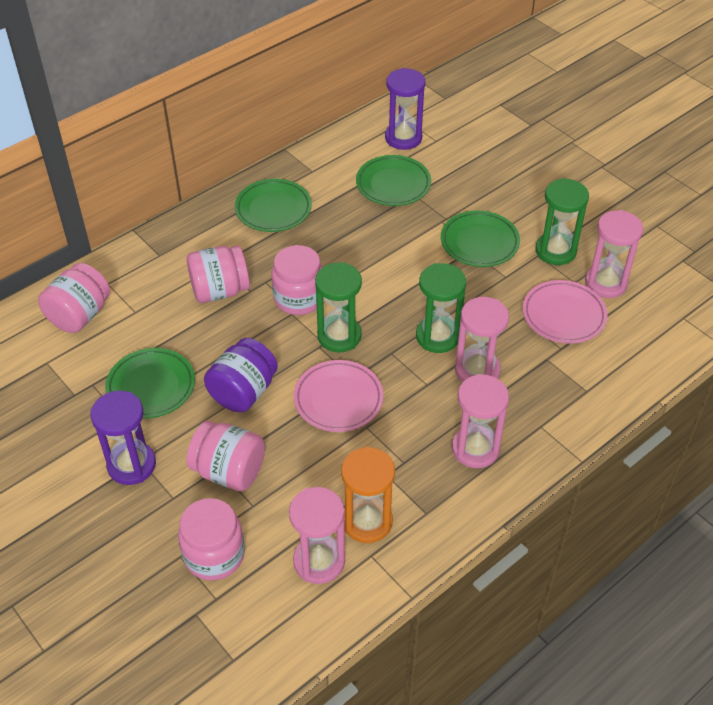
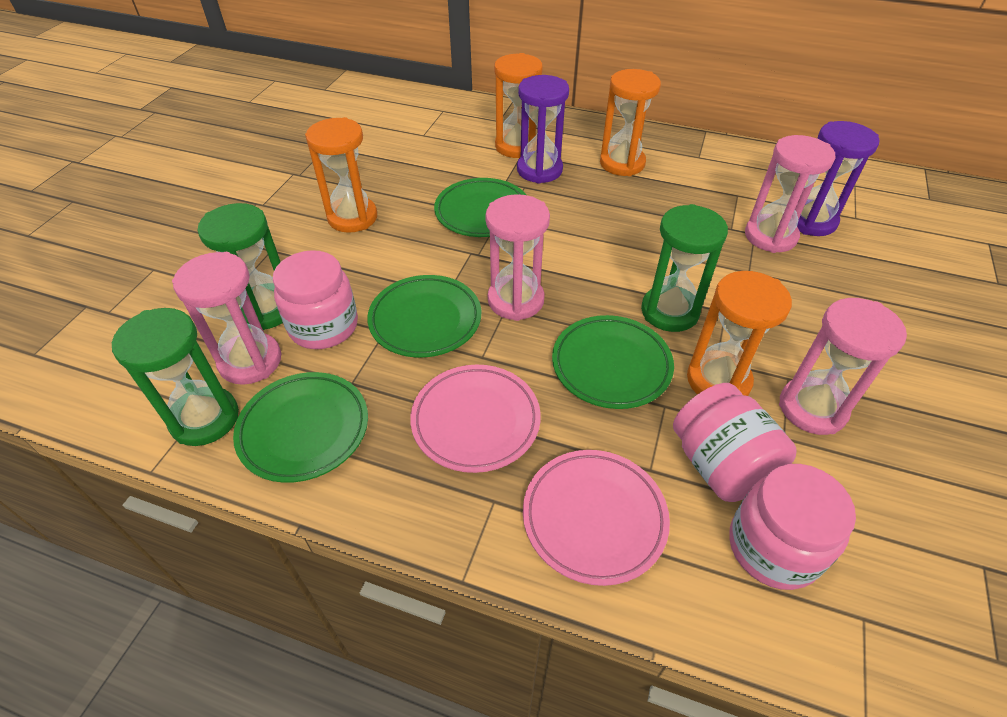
orange hourglass: 1 -> 4
pink jar: 5 -> 3
purple jar: 1 -> 0

